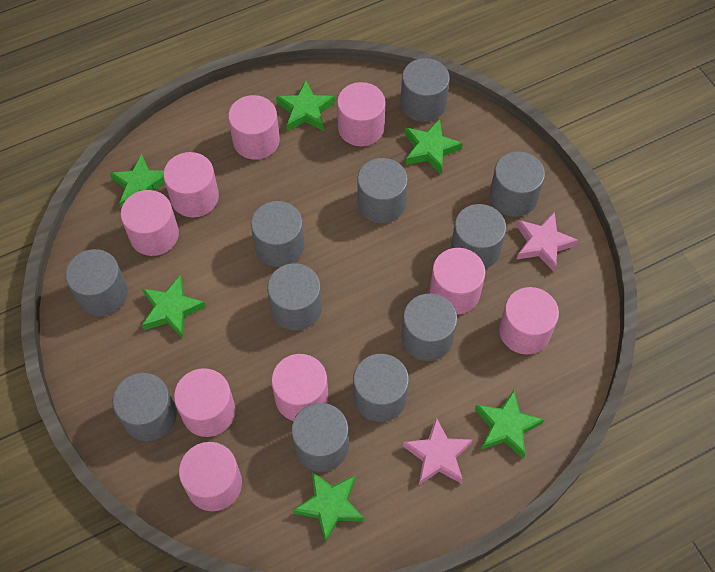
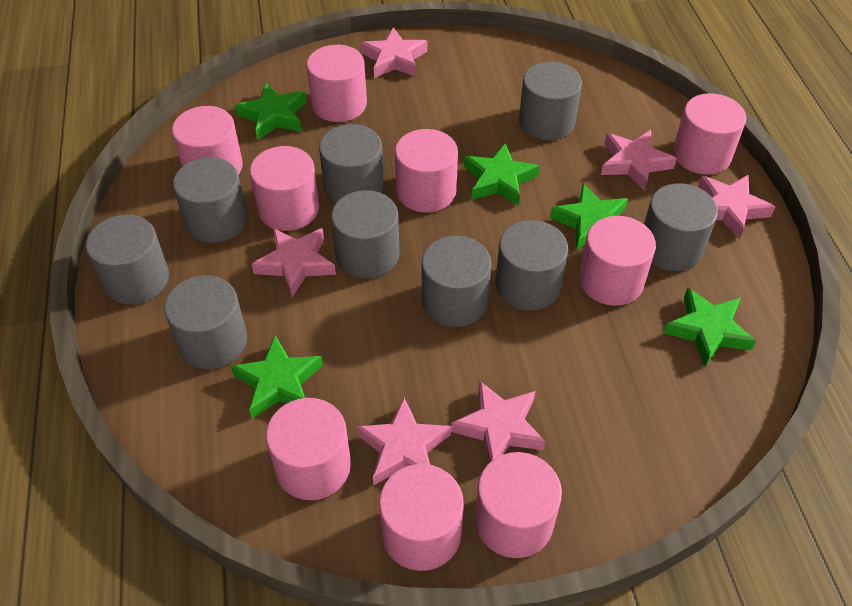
green star: 6 -> 5
grey cylinder: 11 -> 9
pink star: 2 -> 6

